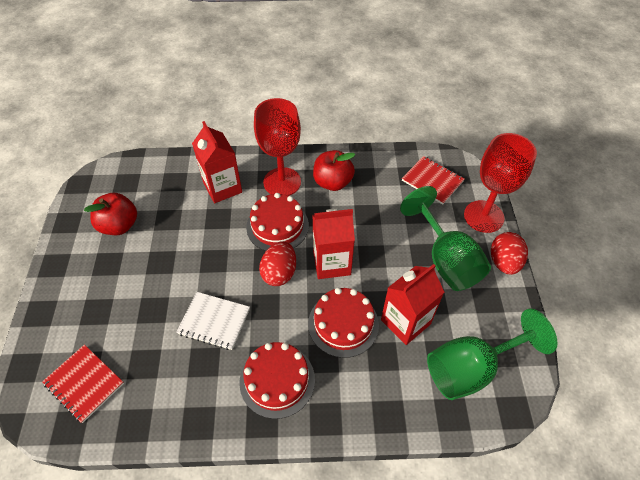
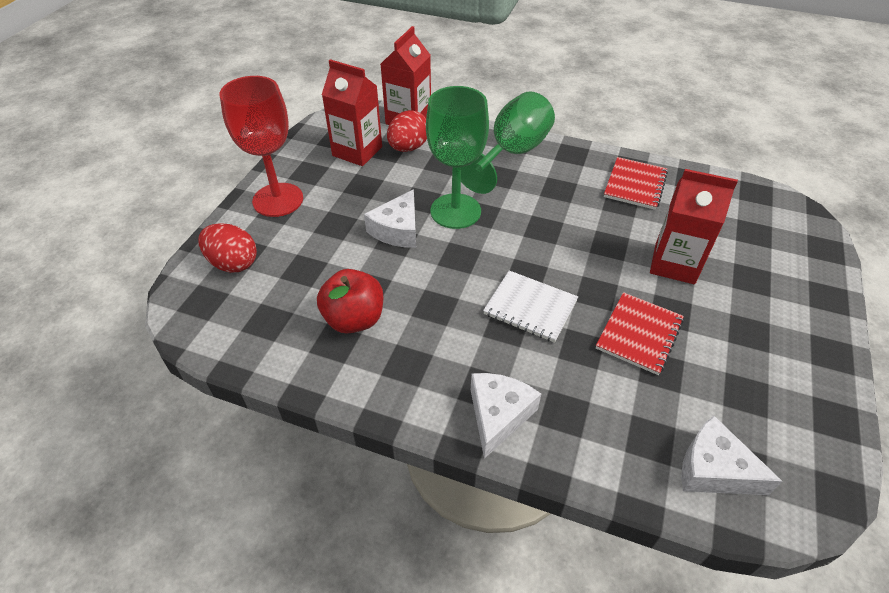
red apple: 2 -> 1
red cake: 3 -> 0
red goblet: 2 -> 1
white cheese: 0 -> 3

